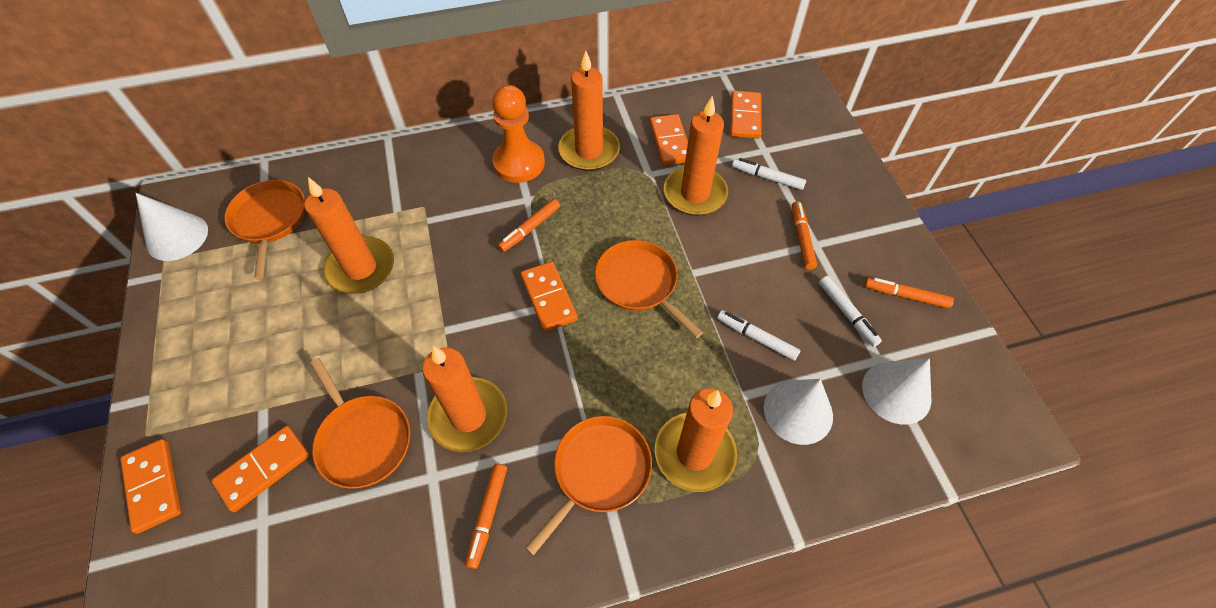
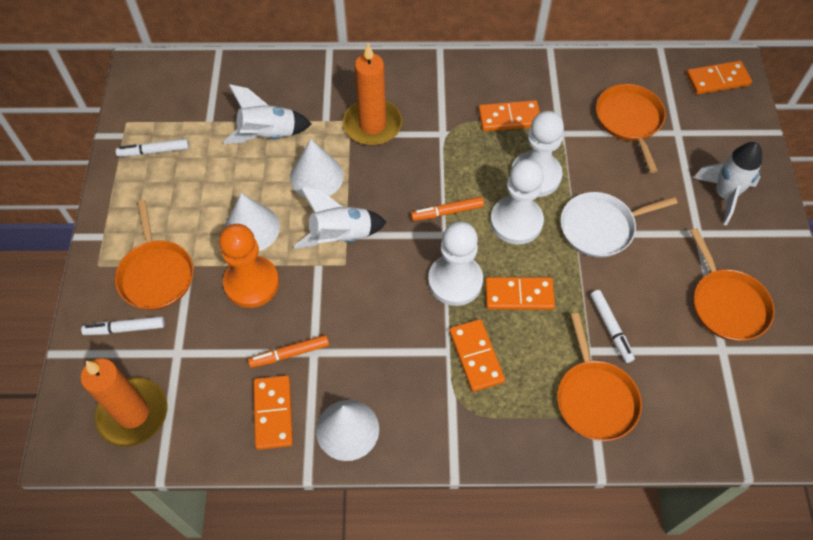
orange candle: 5 -> 2
orange marker: 4 -> 2
white pan: 0 -> 1
white pawn: 0 -> 3
white rocket: 0 -> 3

